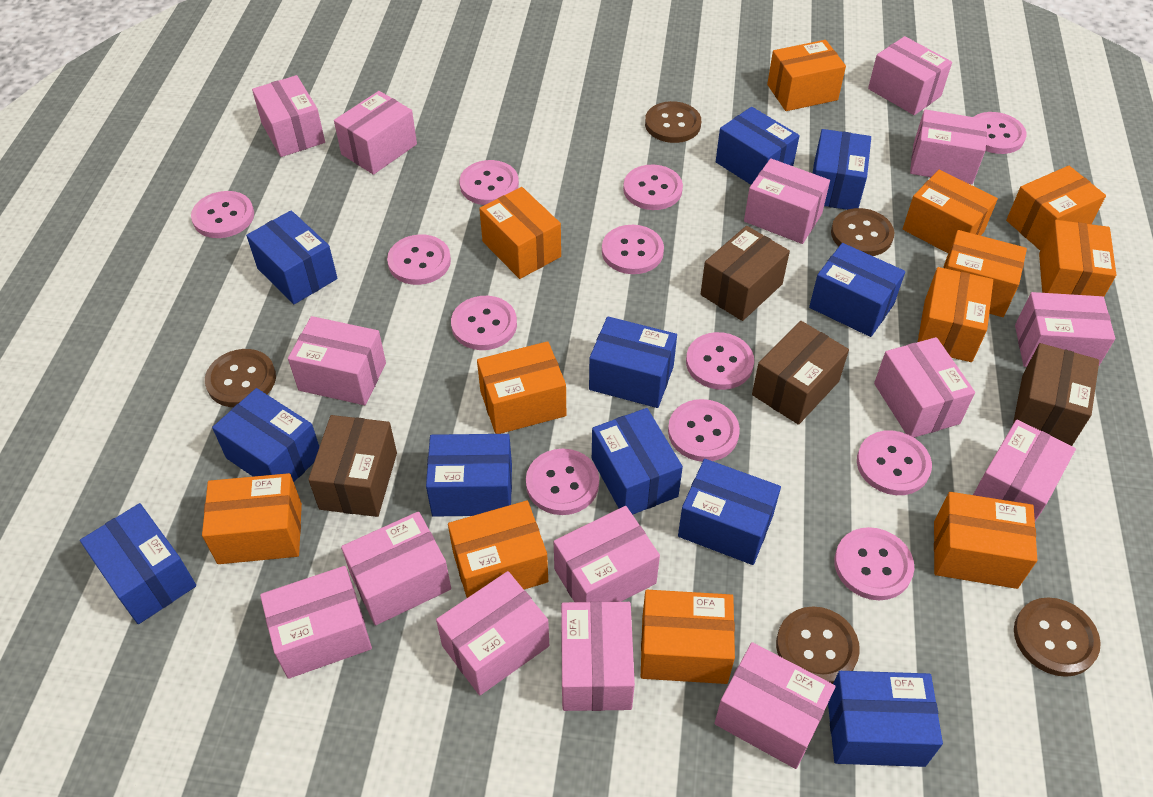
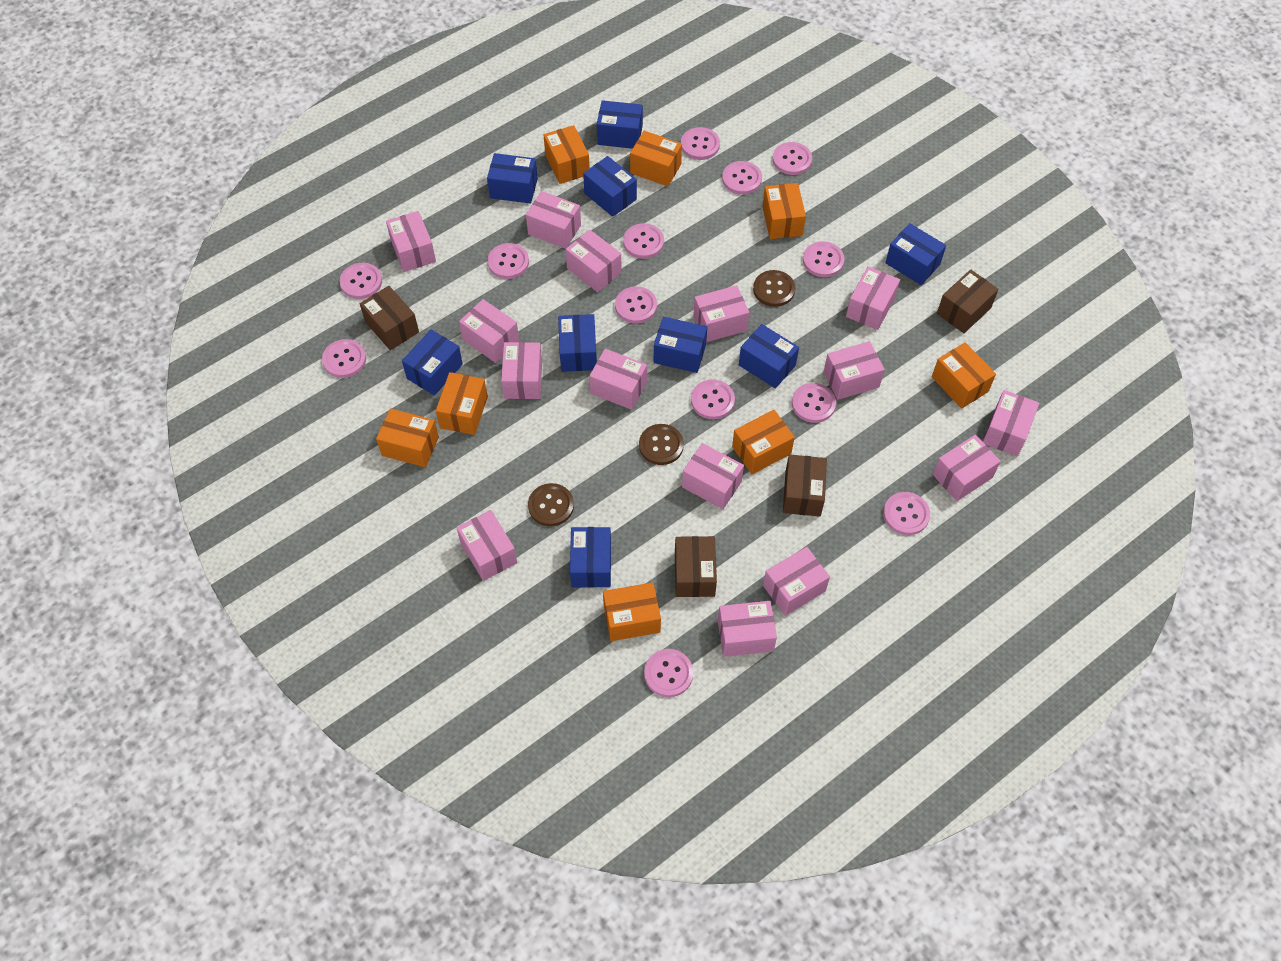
blue box: 11 -> 9
brown button: 5 -> 3
orange box: 12 -> 8
pink button: 12 -> 13

